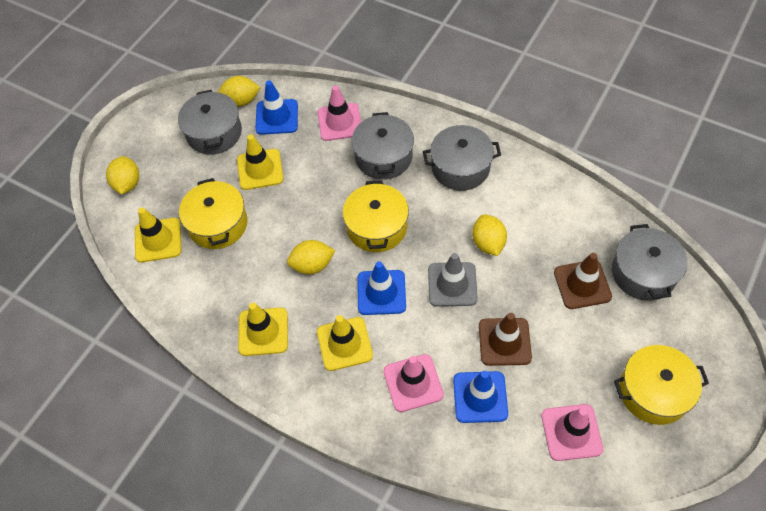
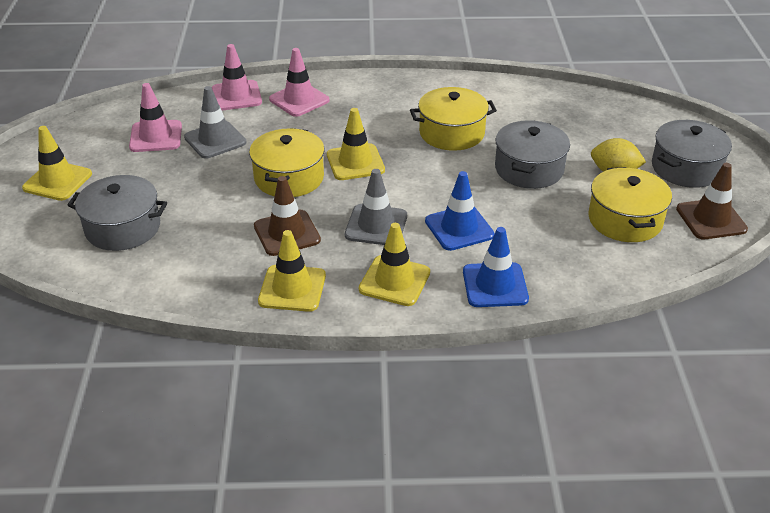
blue traffic cone: 3 -> 2
grey pot: 4 -> 3
grey traffic cone: 1 -> 2
yellow lemon: 4 -> 1

